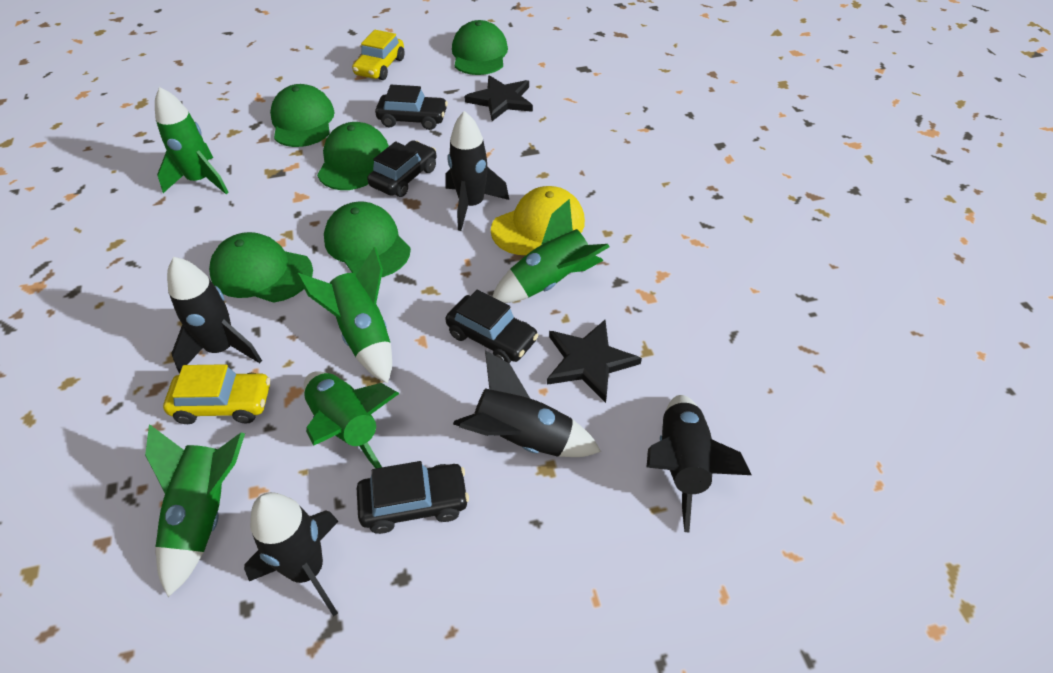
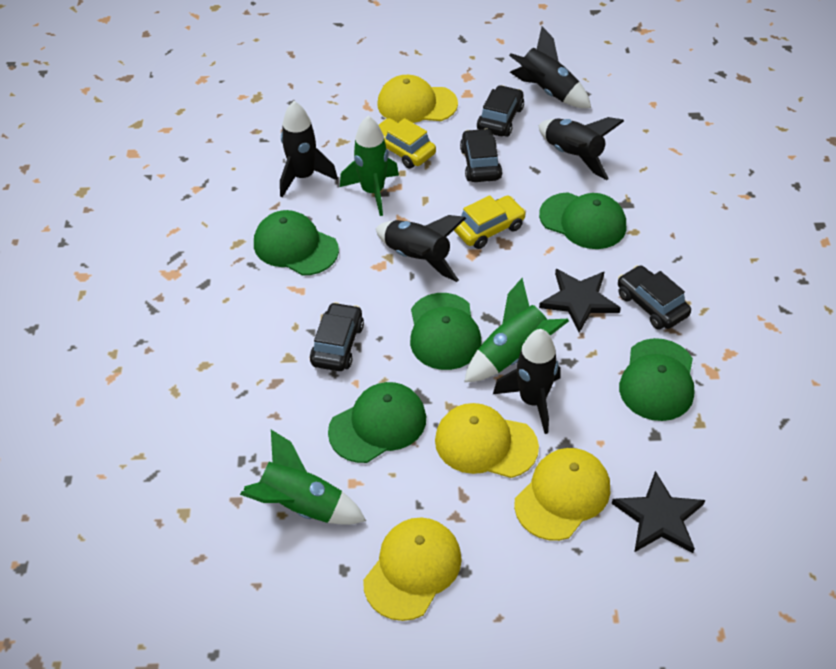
green rocket: 5 -> 3
yellow cap: 1 -> 4

